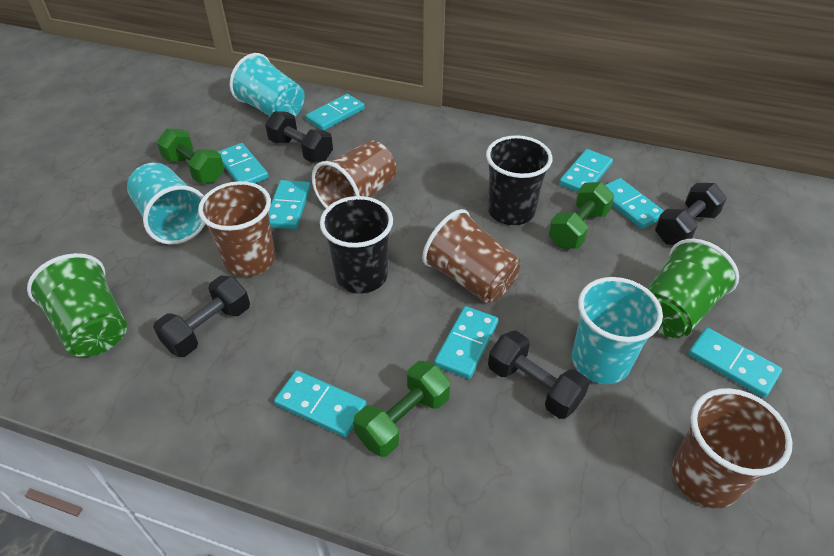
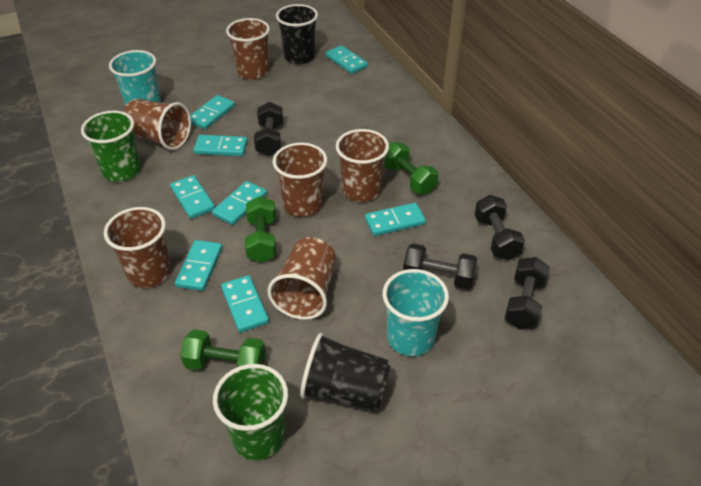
brown cup: 4 -> 6
turquoise cup: 3 -> 2

